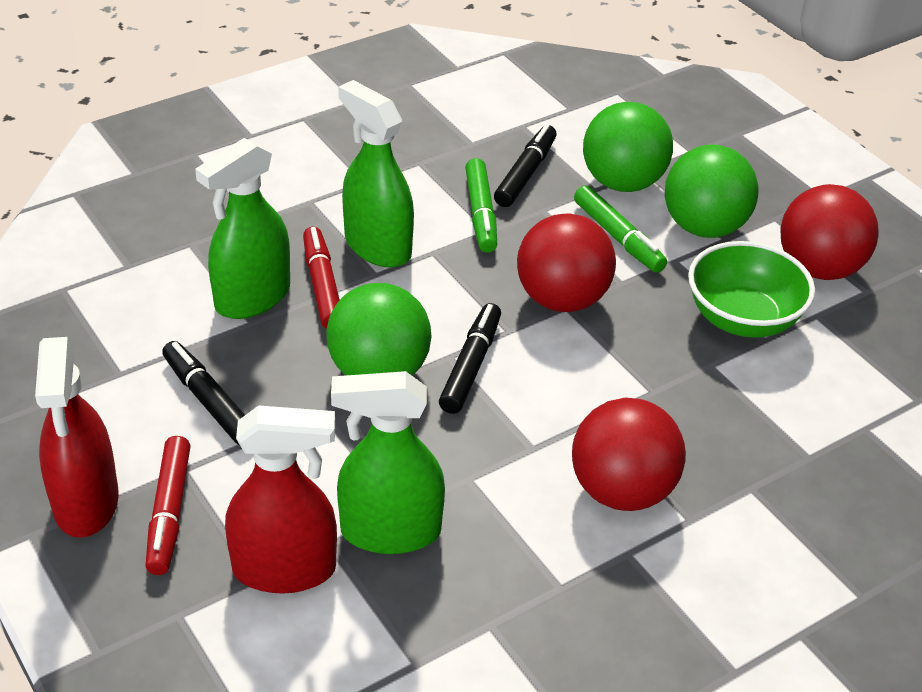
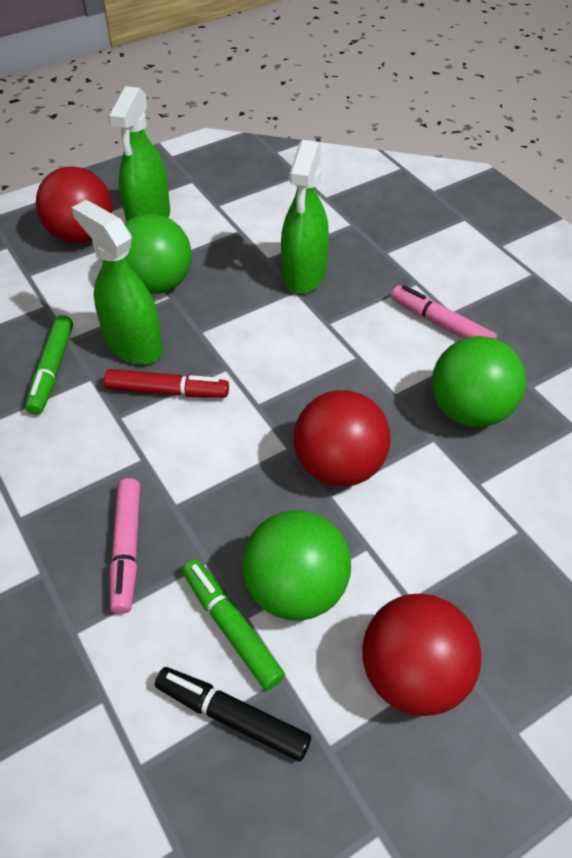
black marker: 3 -> 1
green bowl: 1 -> 0
pink marker: 0 -> 2
red marker: 2 -> 1
red spray bottle: 2 -> 0

